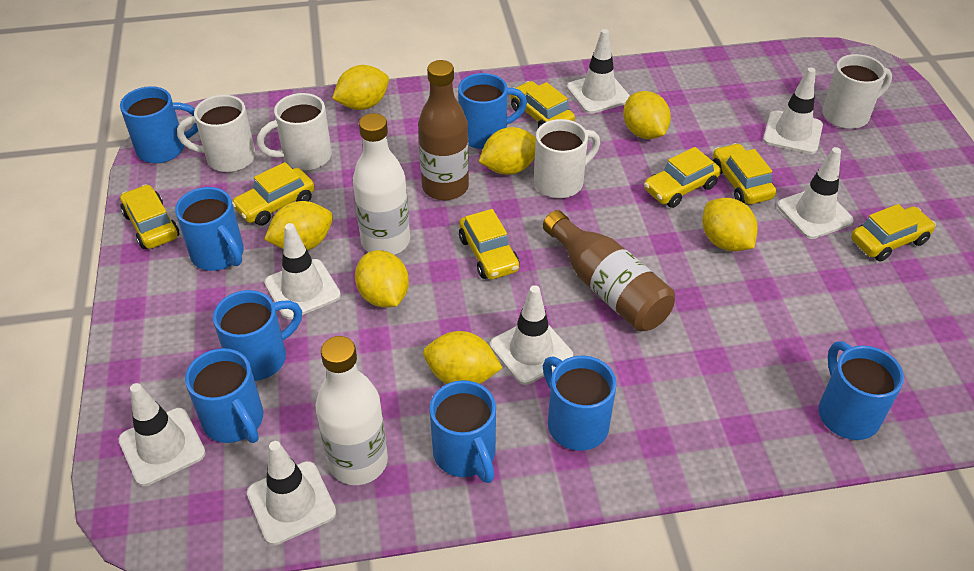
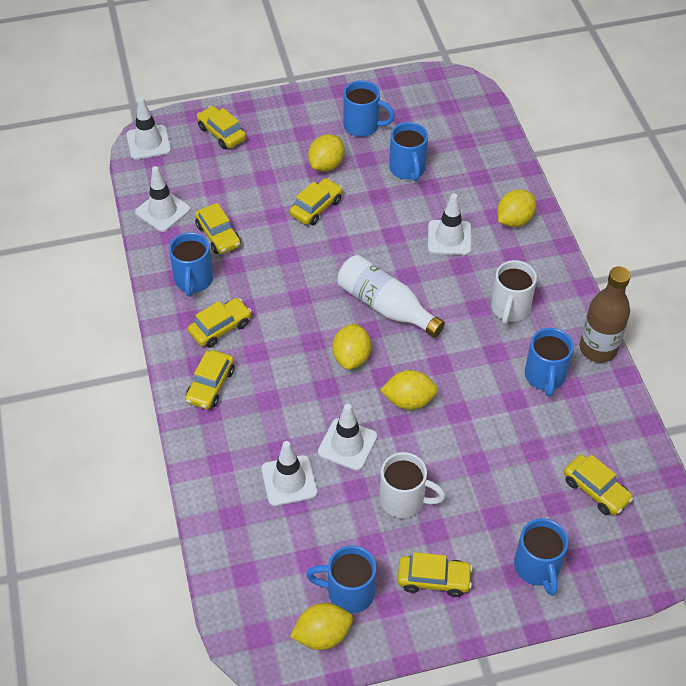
blue mug: 8 -> 6
brown bottle: 2 -> 1
white bottle: 2 -> 1
white mug: 4 -> 2
white traffic cone: 7 -> 5
yellow lemon: 7 -> 5

